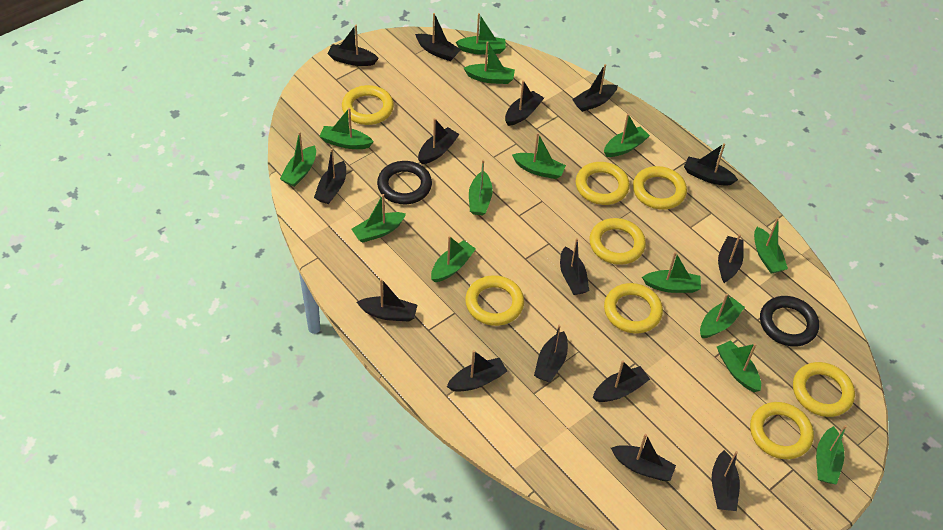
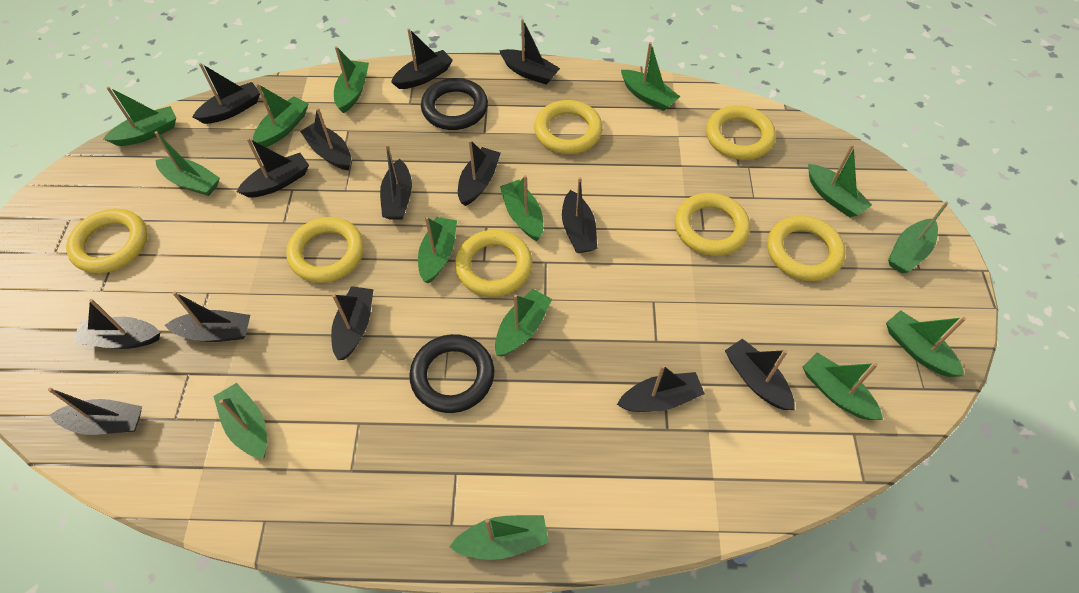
black boat: 15 -> 14
yellow ring: 8 -> 7

